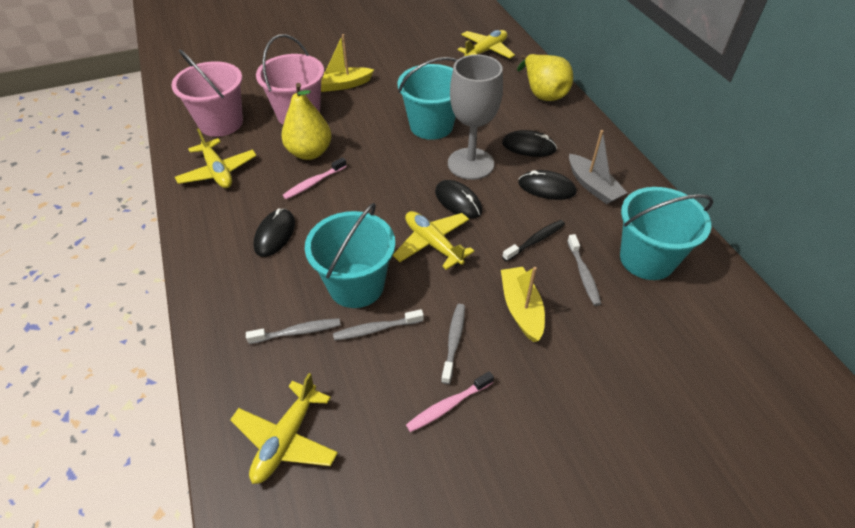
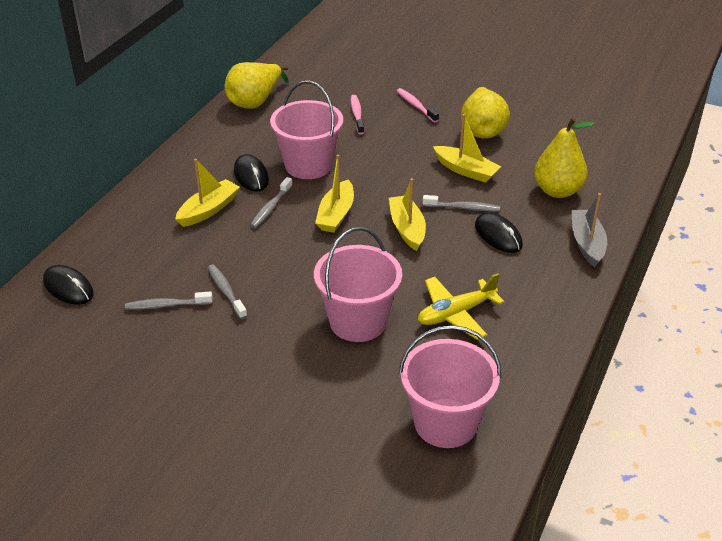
black mouse: 4 -> 3
black toothbrush: 1 -> 0
grey goblet: 1 -> 0
pink bucket: 2 -> 3
turquoise bucket: 3 -> 0
yellow boat: 2 -> 4
yellow pear: 2 -> 3
yellow plane: 4 -> 1

